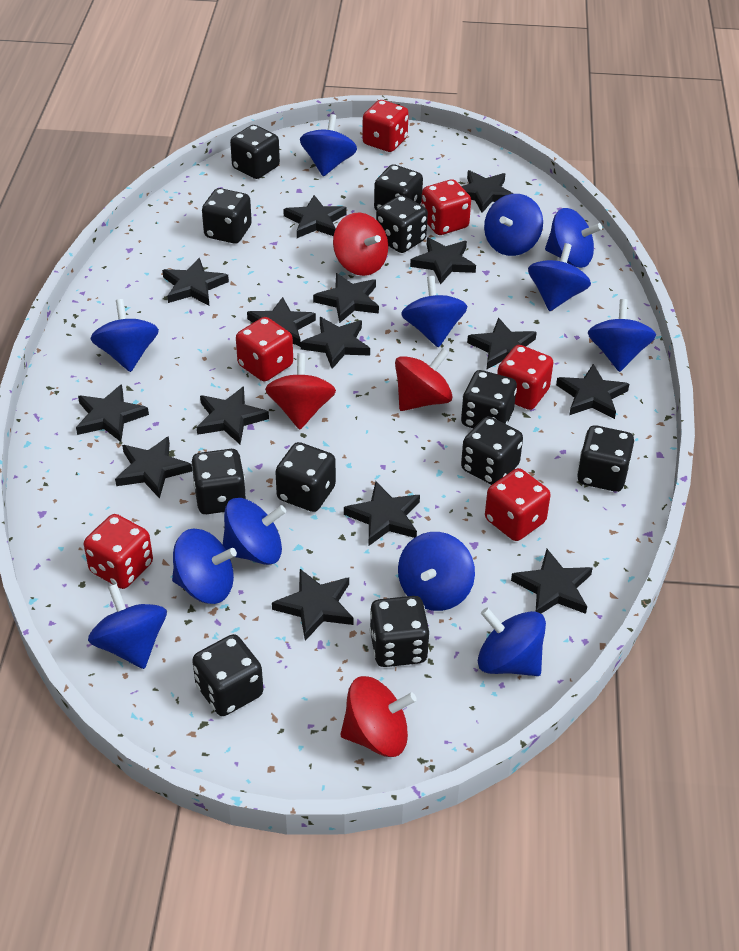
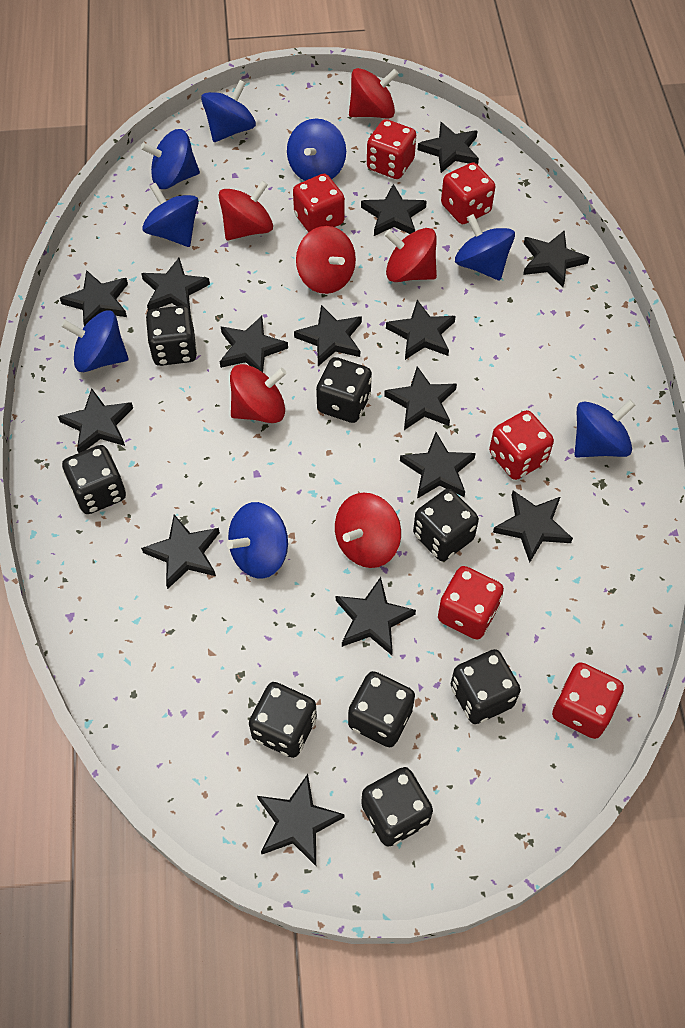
black dice: 11 -> 8
blue spinning top: 12 -> 8
red spinning top: 4 -> 6

